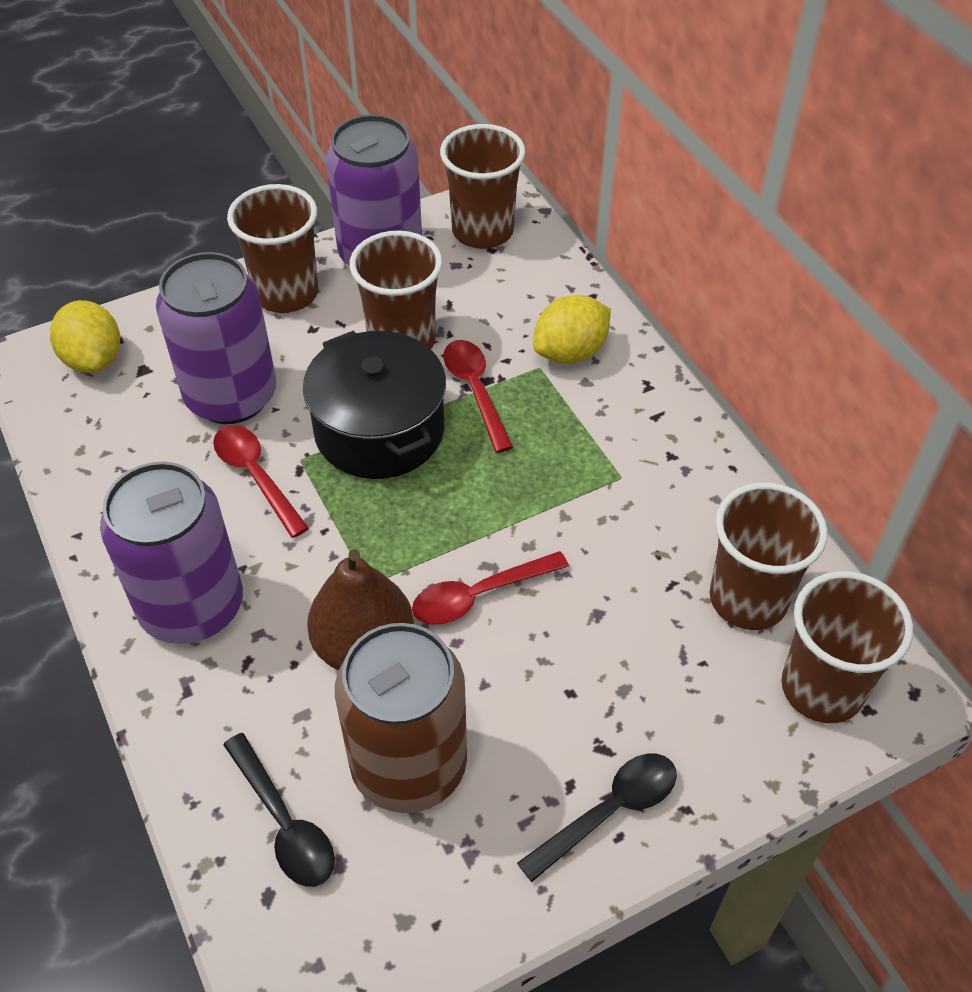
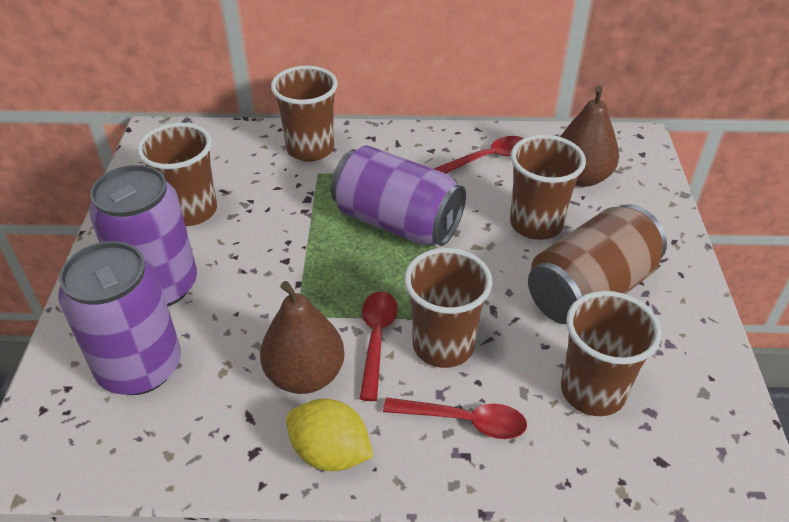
black pot: 1 -> 0
black spoon: 2 -> 0
brown pear: 1 -> 2
yellow lemon: 2 -> 1

